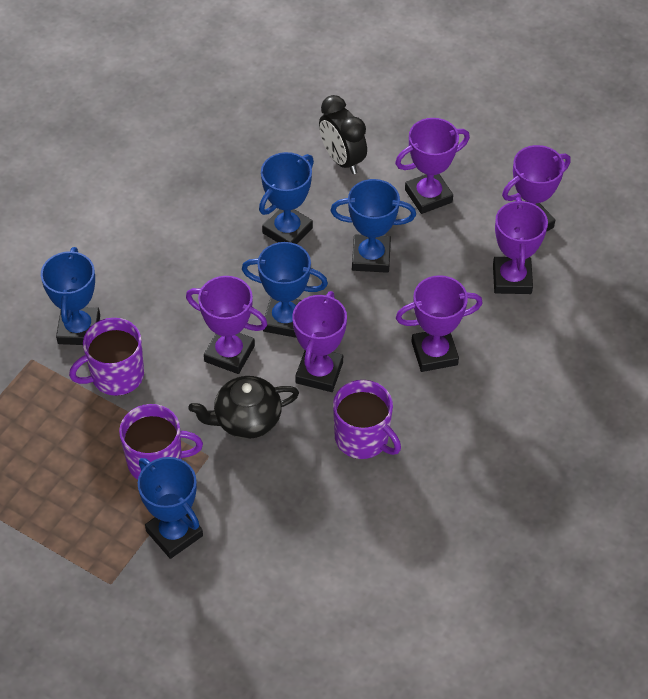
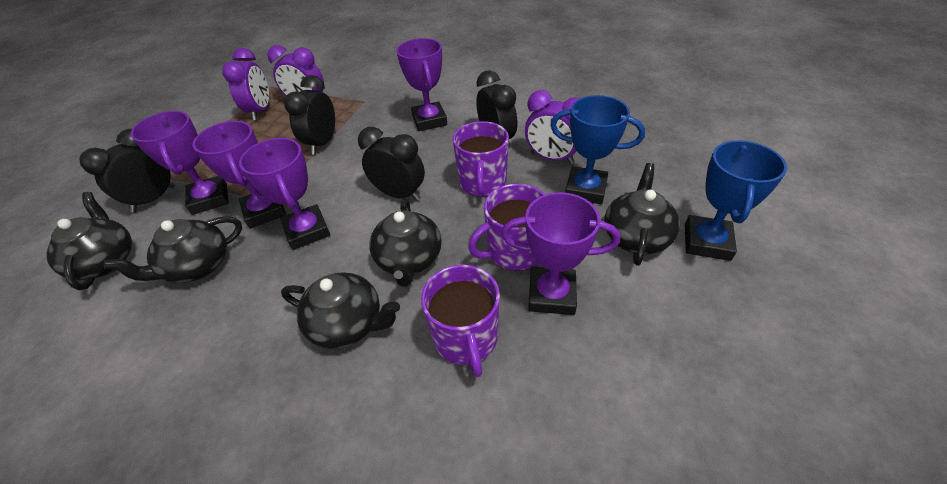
black clock: 1 -> 4
black teapot: 1 -> 5
blue trophy: 5 -> 2
purple clock: 0 -> 3
purple trophy: 6 -> 5

